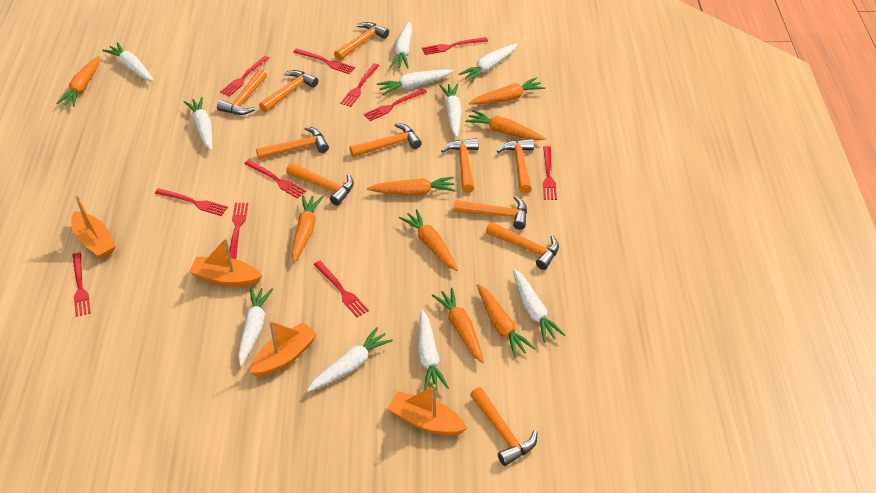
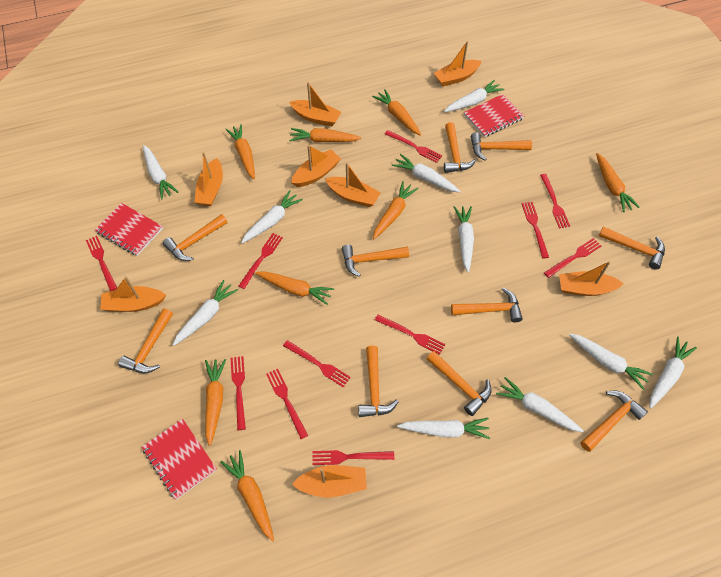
orange boat: 4 -> 8
orange hammer: 11 -> 10
red notebook: 0 -> 3

